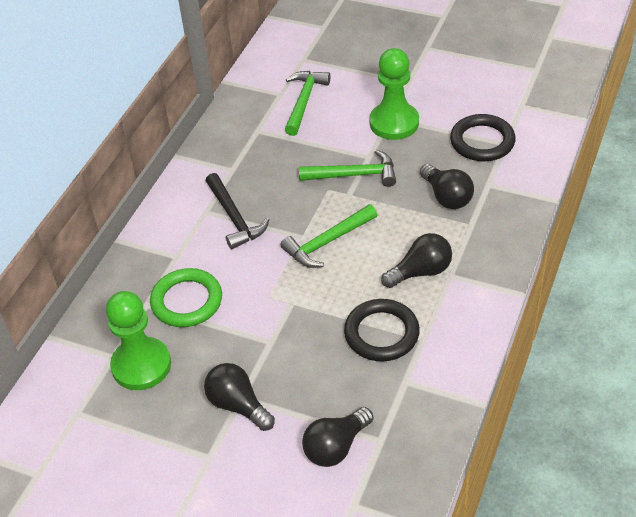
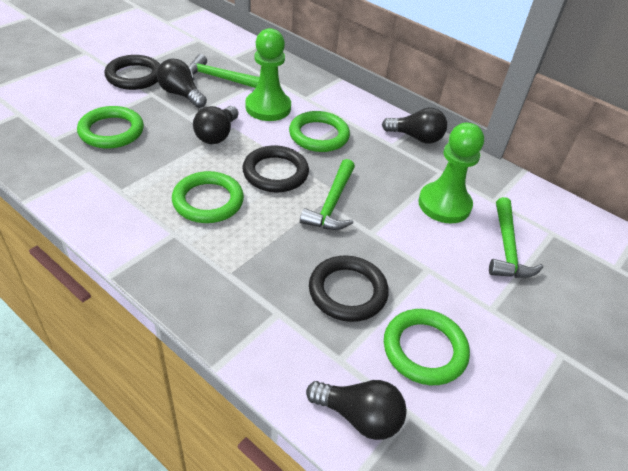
black hammer: 1 -> 0
black ring: 2 -> 3
green ring: 1 -> 4

